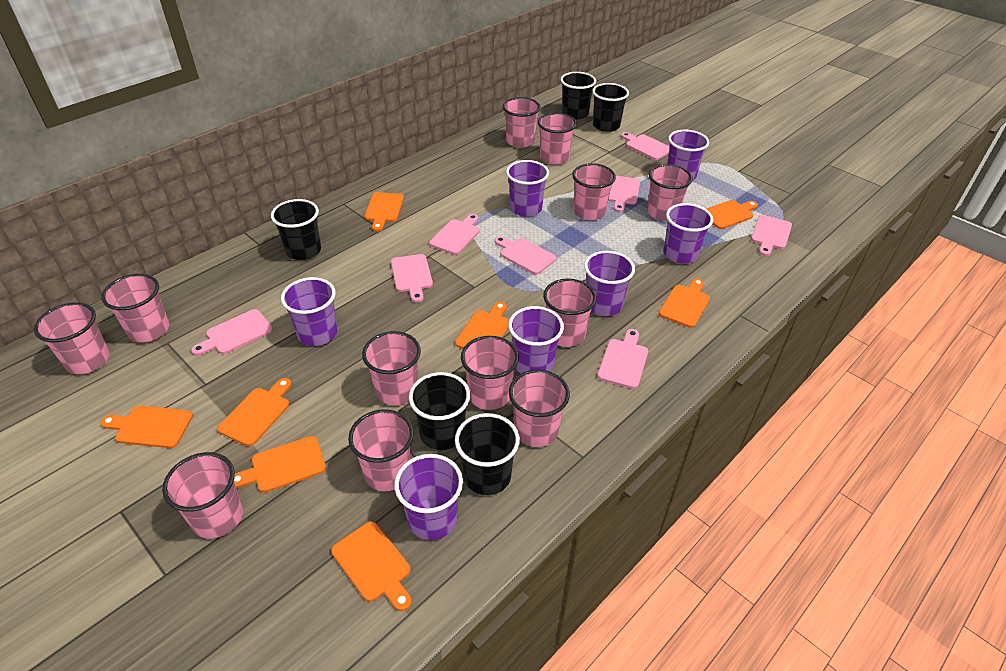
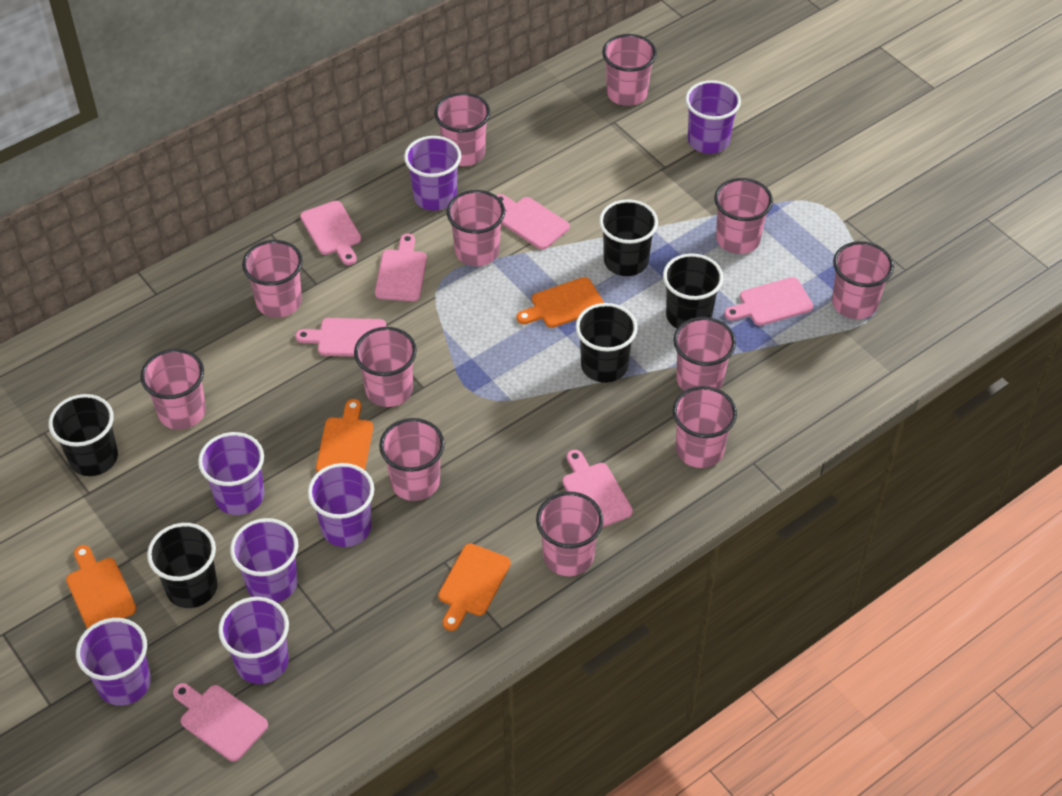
orange cutting board: 8 -> 4
pink cutting board: 8 -> 7

